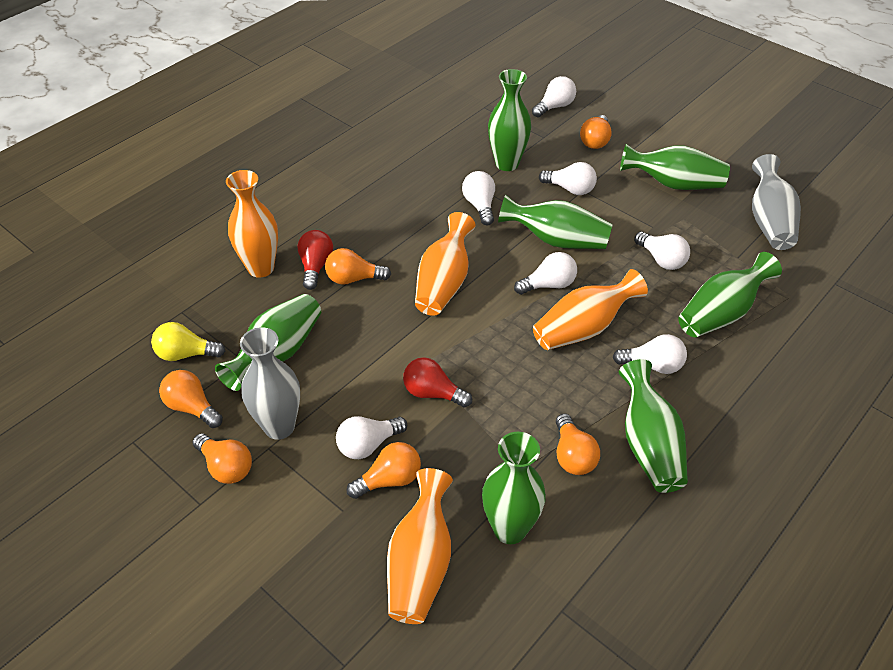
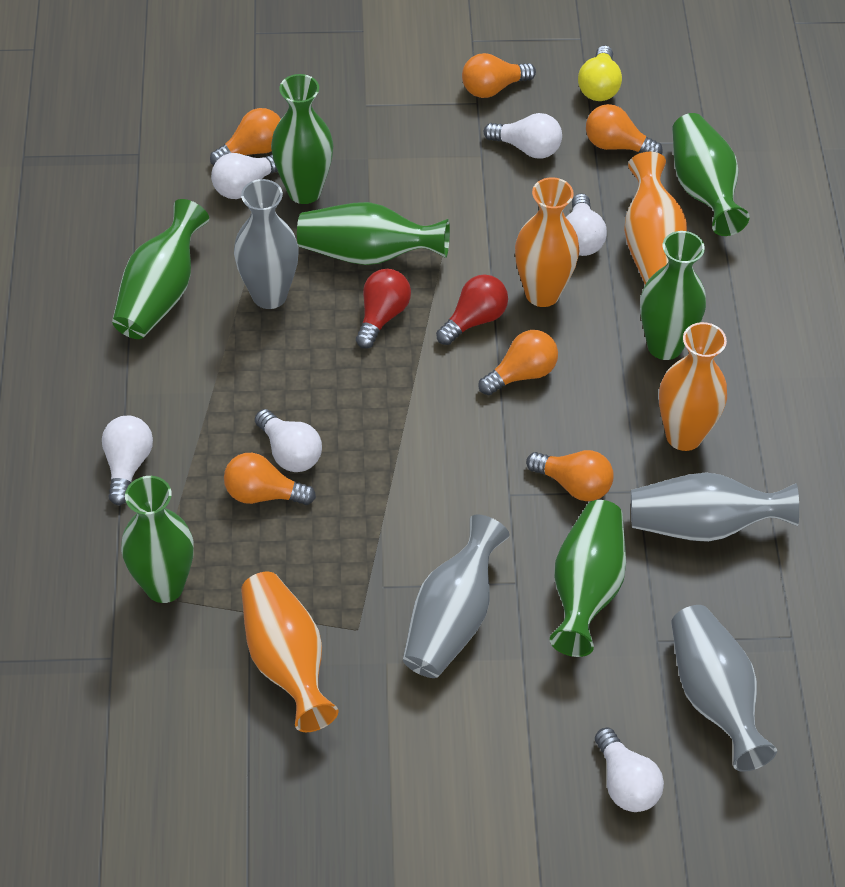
grey vase: 2 -> 4
white light bulb: 7 -> 6

